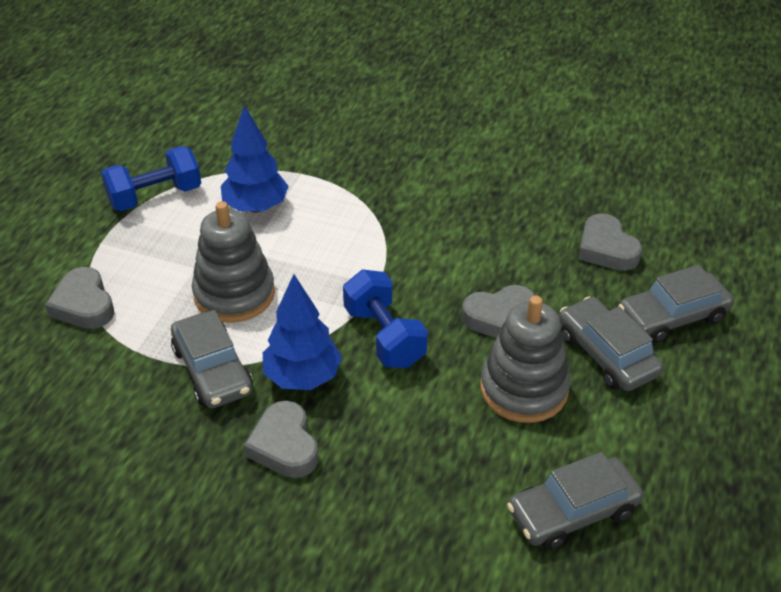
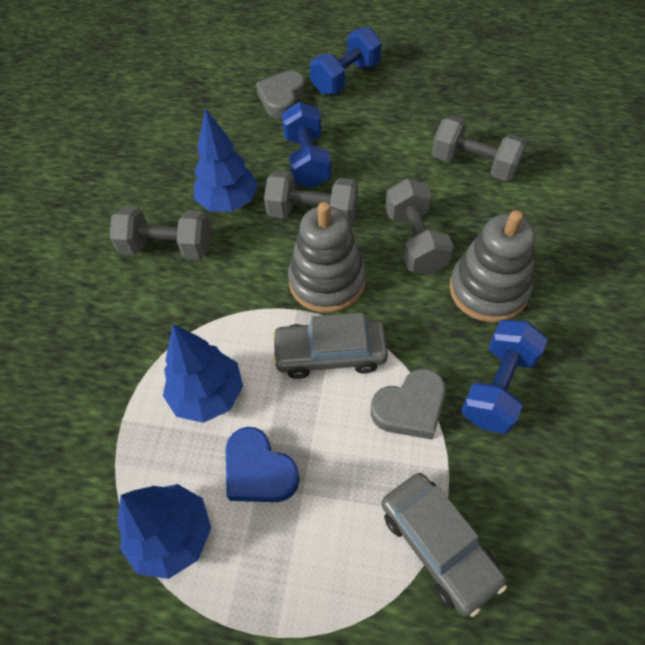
blue dumbbell: 2 -> 3
blue heart: 0 -> 1
blue tree: 2 -> 3
grey car: 4 -> 2
grey dumbbell: 0 -> 4
grey heart: 4 -> 2

